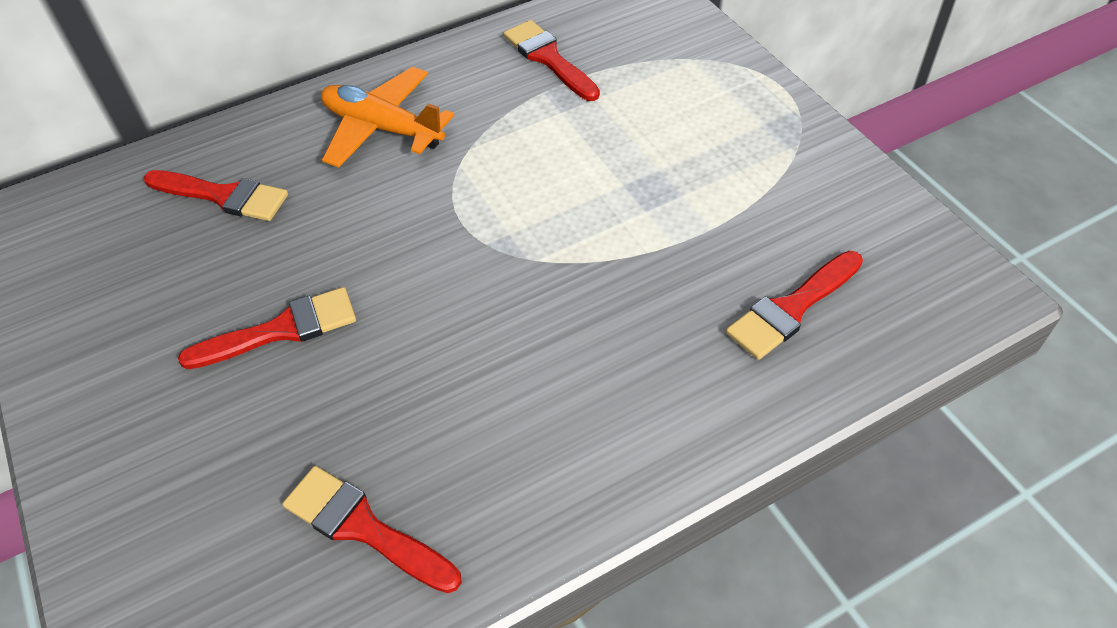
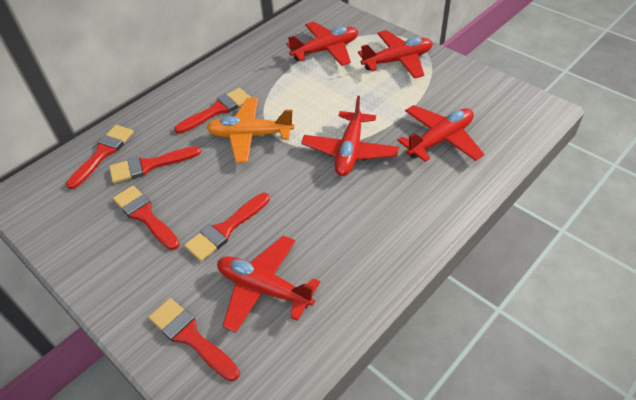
red brush: 5 -> 6
red plane: 0 -> 5

